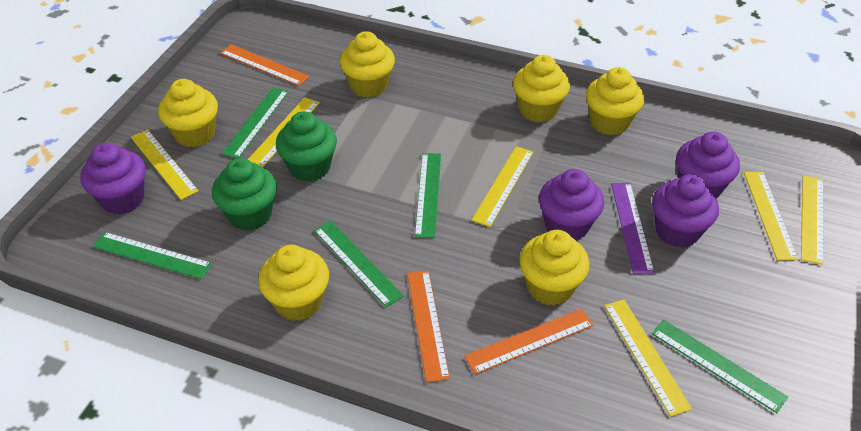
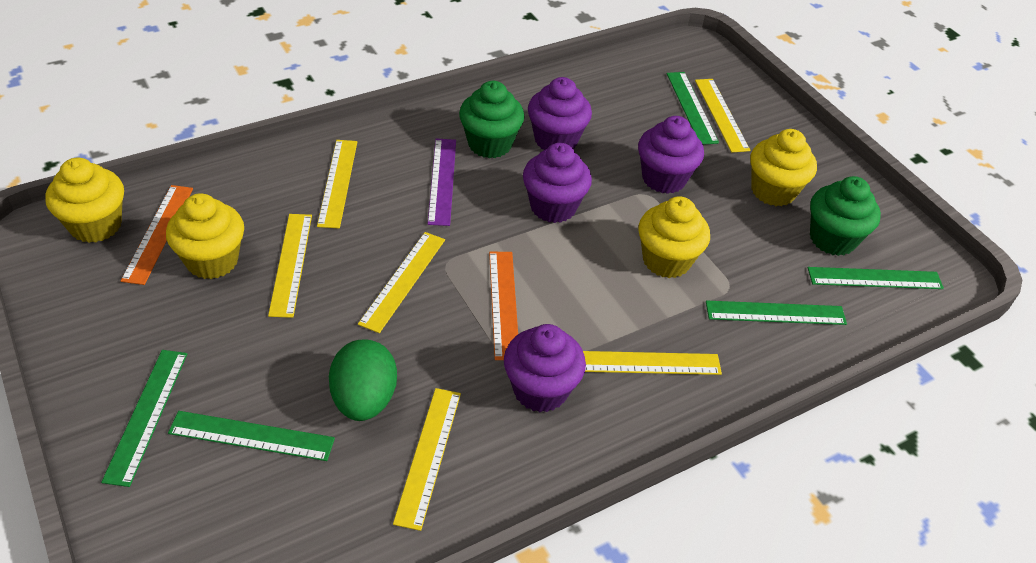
green egg: 0 -> 1
orange ruler: 3 -> 2
yellow cupcake: 6 -> 4

